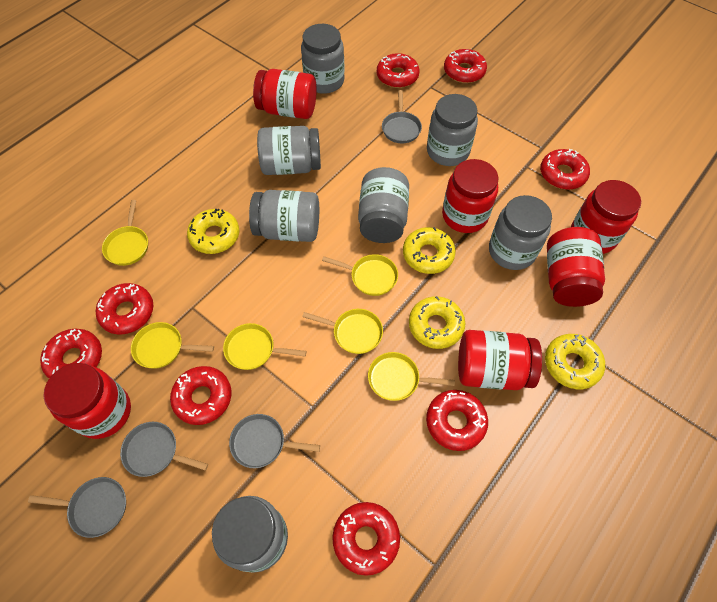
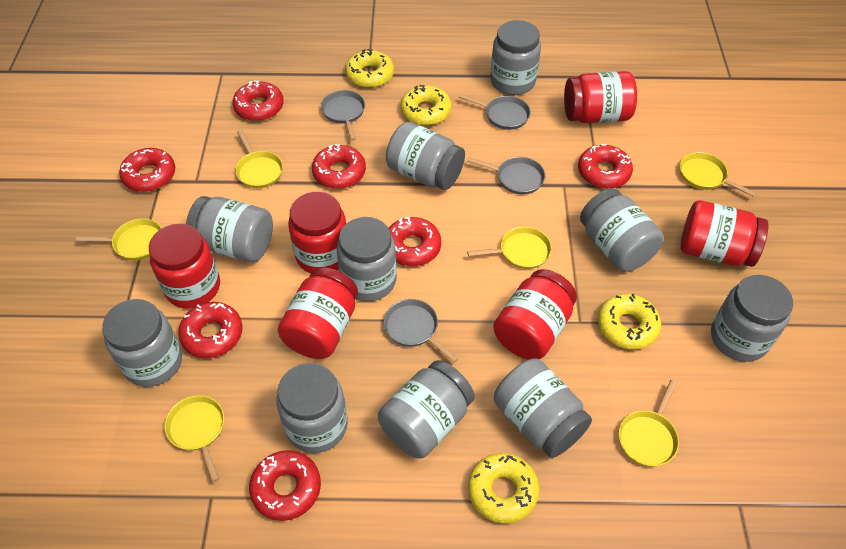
grey jar: 7 -> 10
red donut: 8 -> 7

